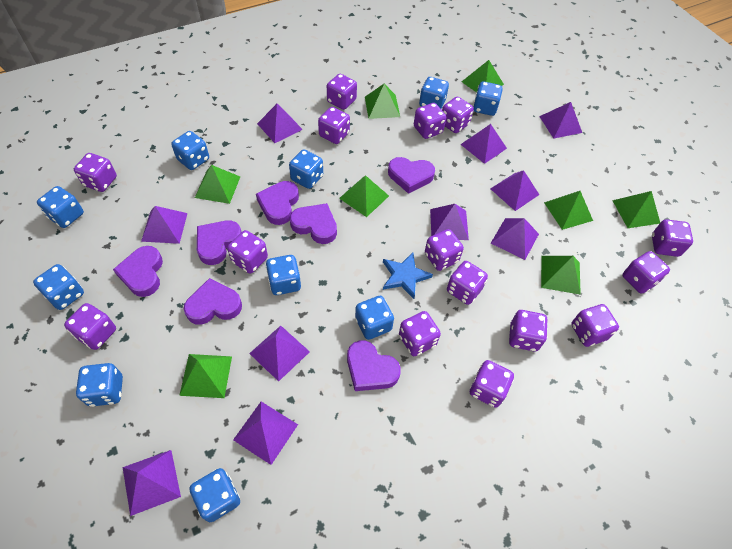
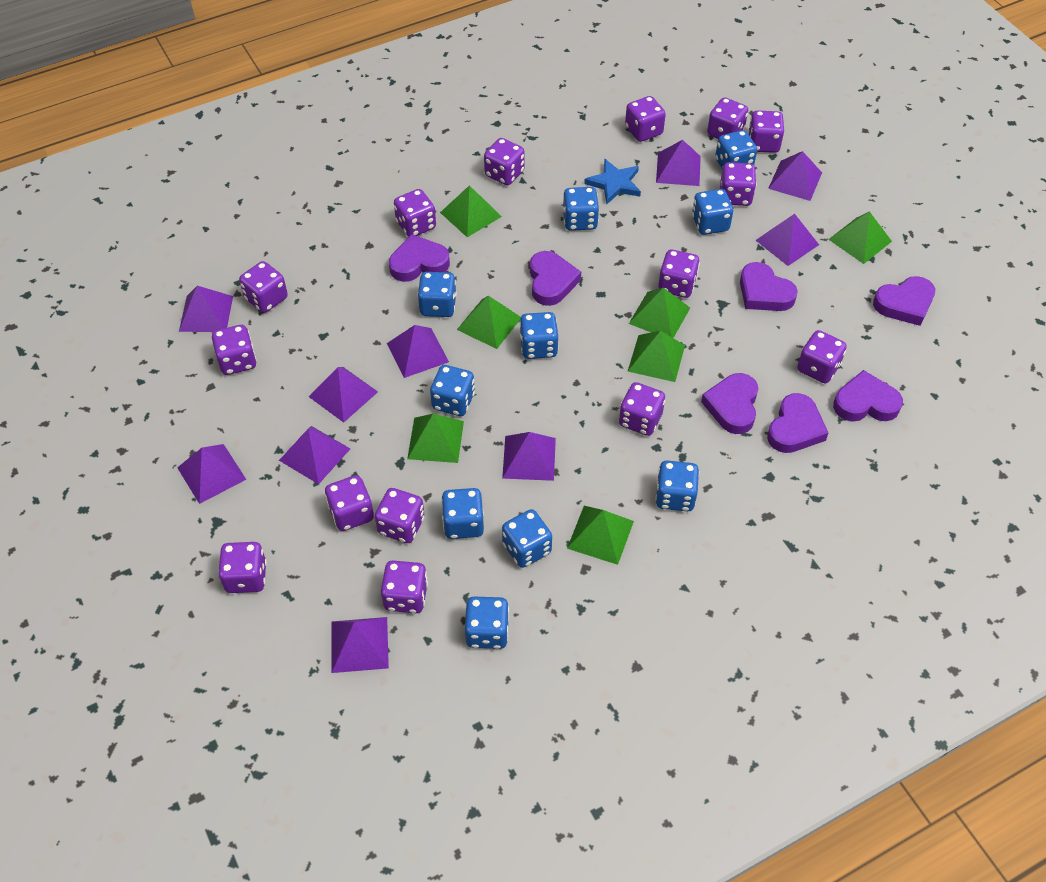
green pyramid: 8 -> 7

